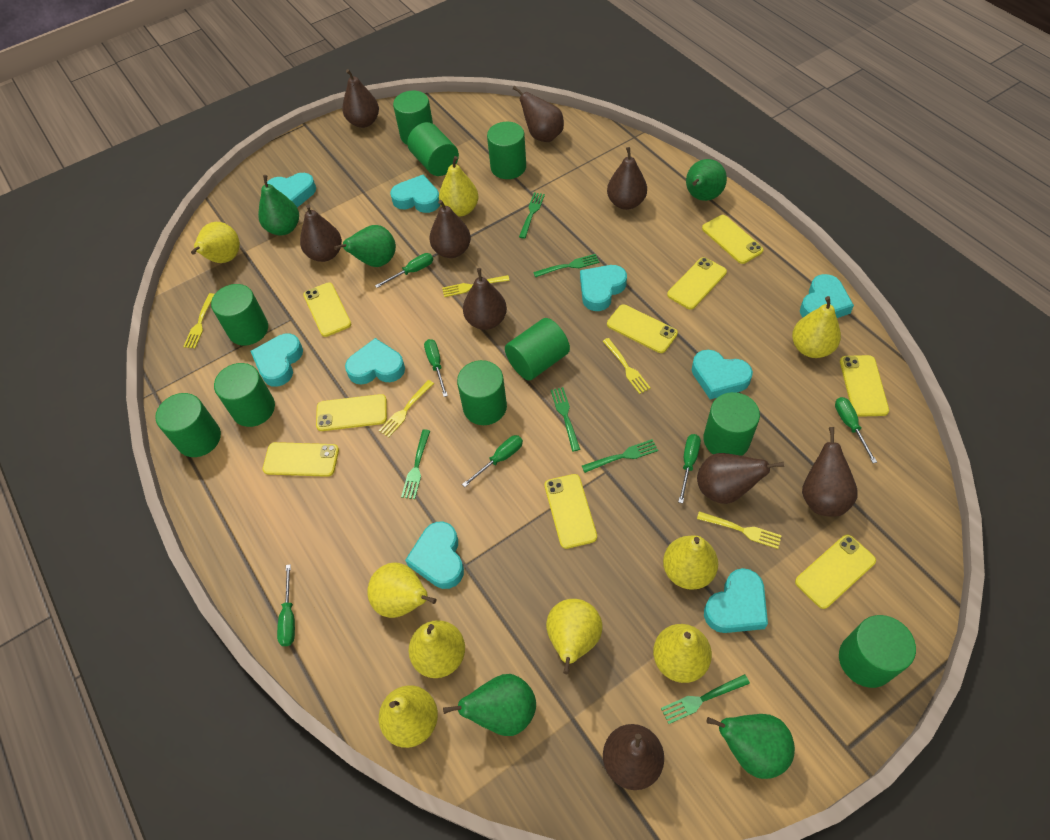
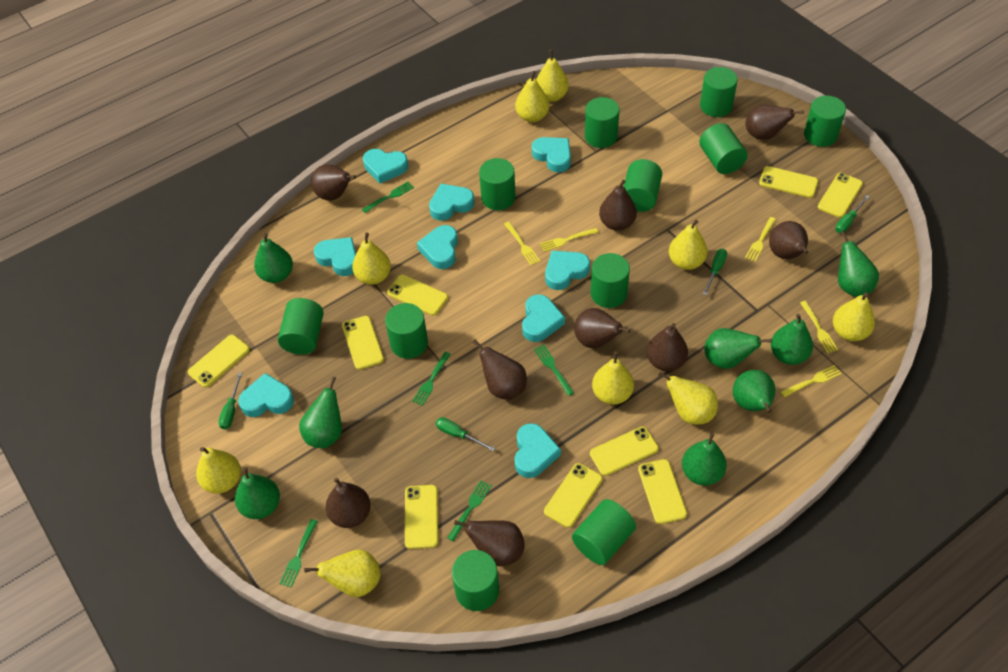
green cylinder: 10 -> 11
green fork: 6 -> 5
green pear: 5 -> 8
green screwdriver: 6 -> 4

